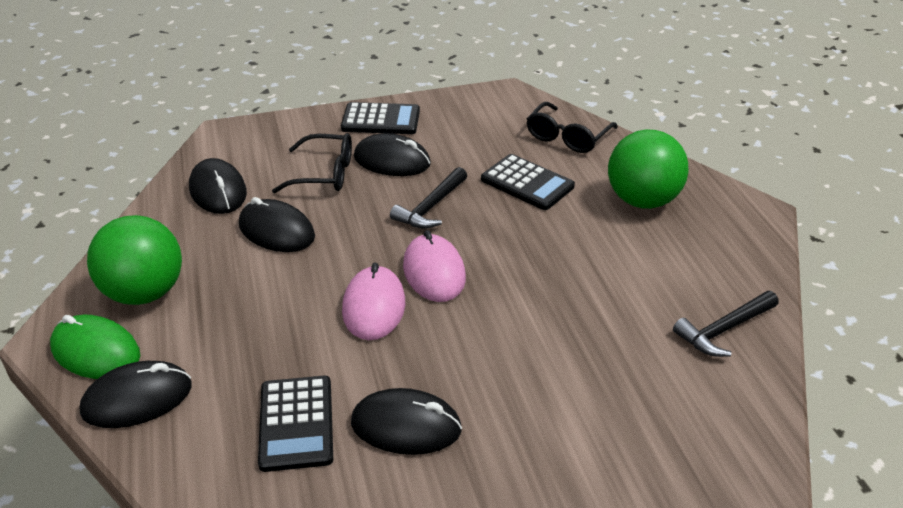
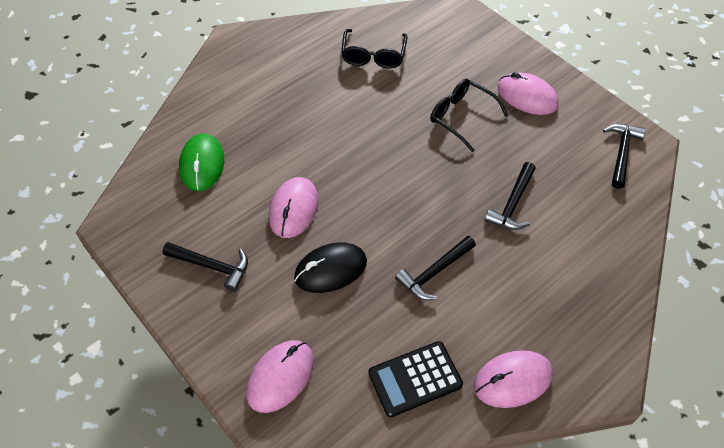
black calculator: 3 -> 1
black hammer: 2 -> 4
black mouse: 5 -> 1
green ball: 2 -> 0
pink mouse: 2 -> 4

